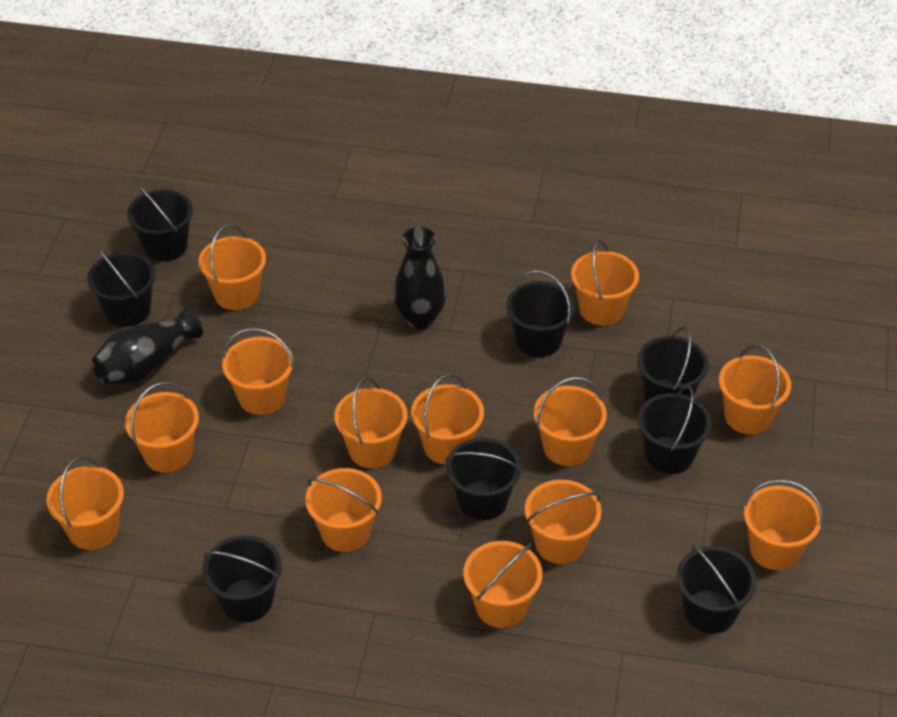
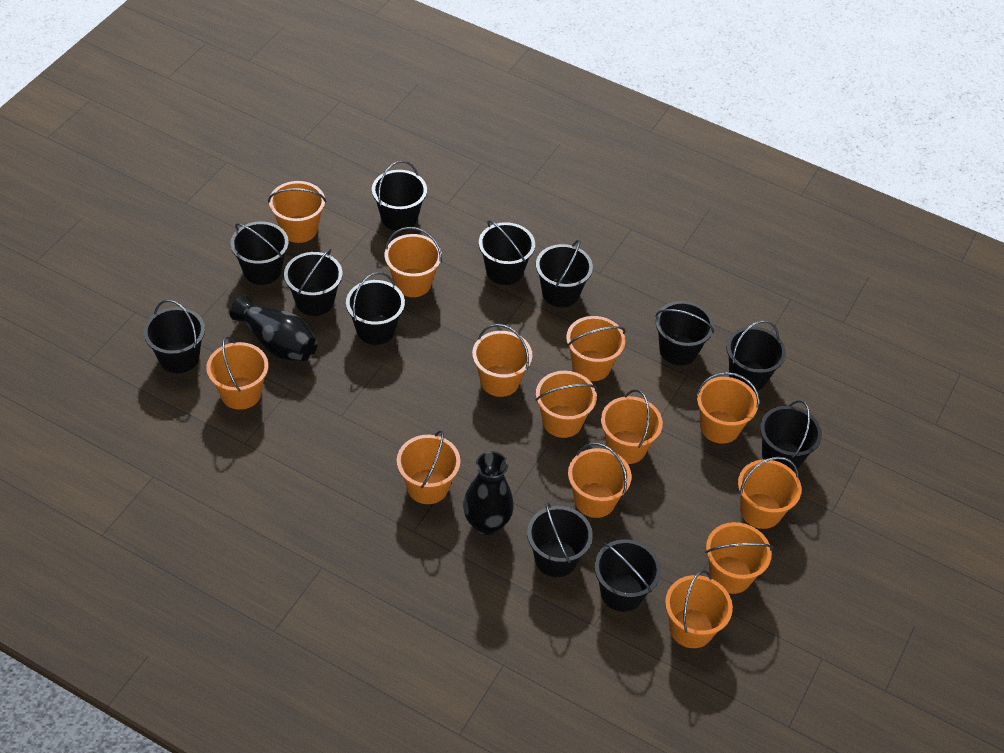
black bucket: 8 -> 12

